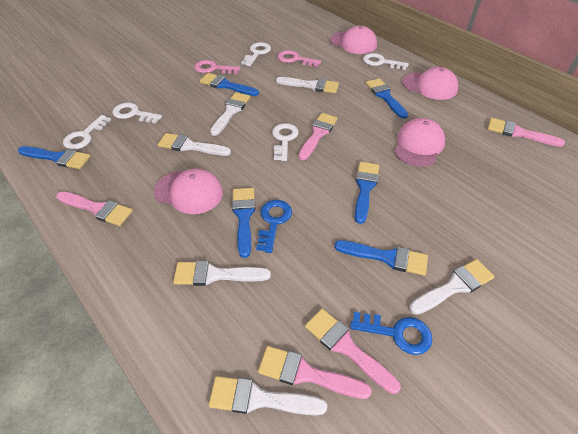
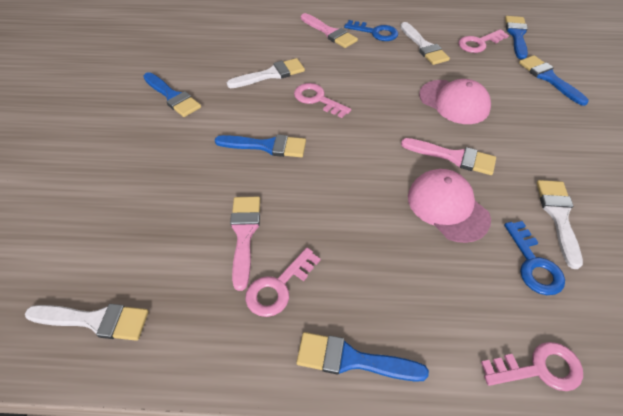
blue brush: 6 -> 5
pink brush: 5 -> 3
pink cap: 4 -> 2
pink key: 2 -> 4
white brush: 6 -> 4
white key: 5 -> 0

